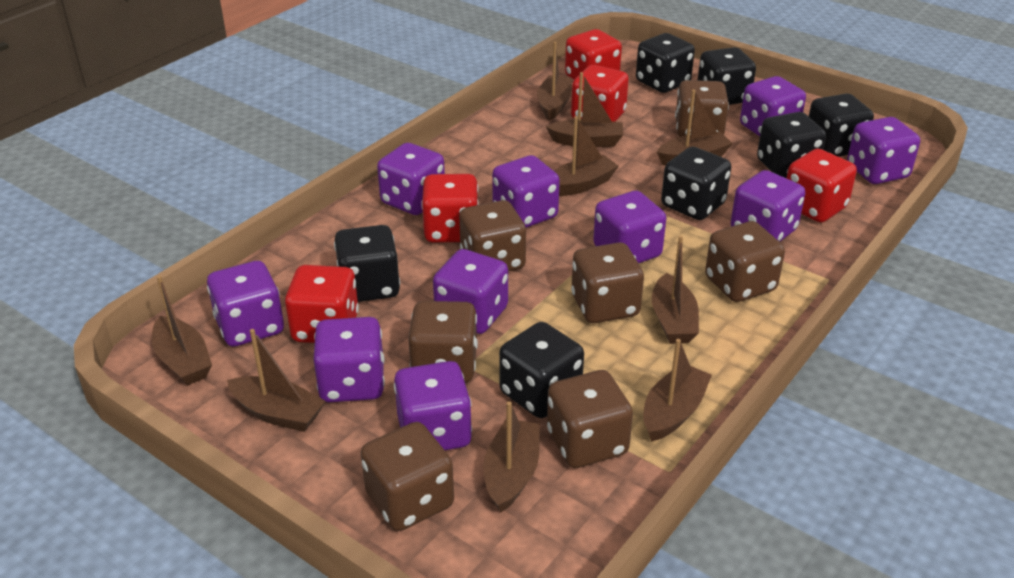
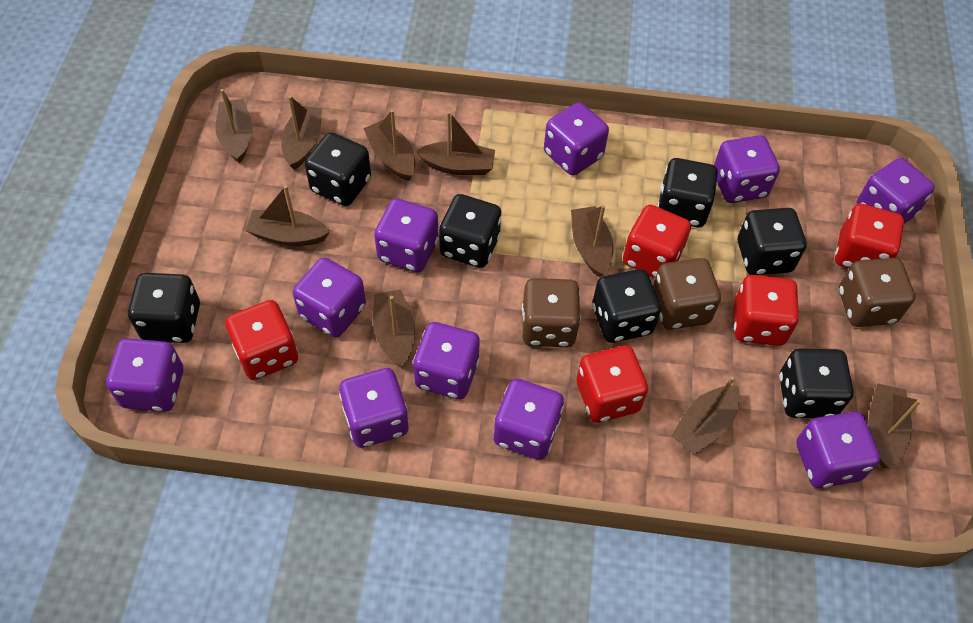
brown dice: 7 -> 3

